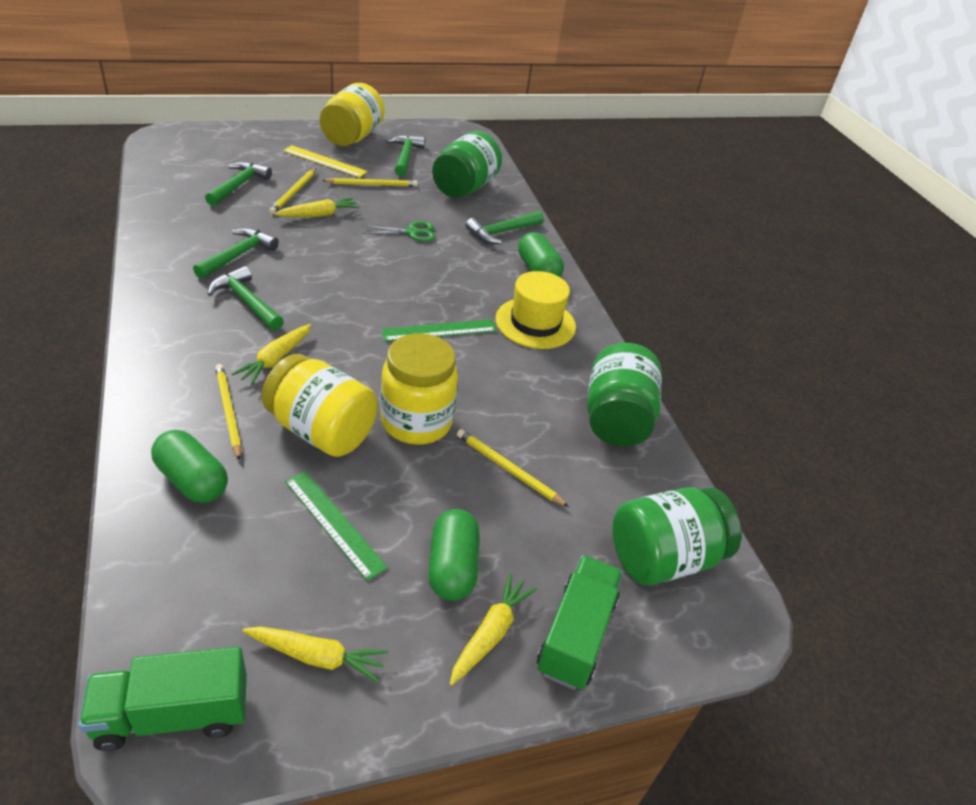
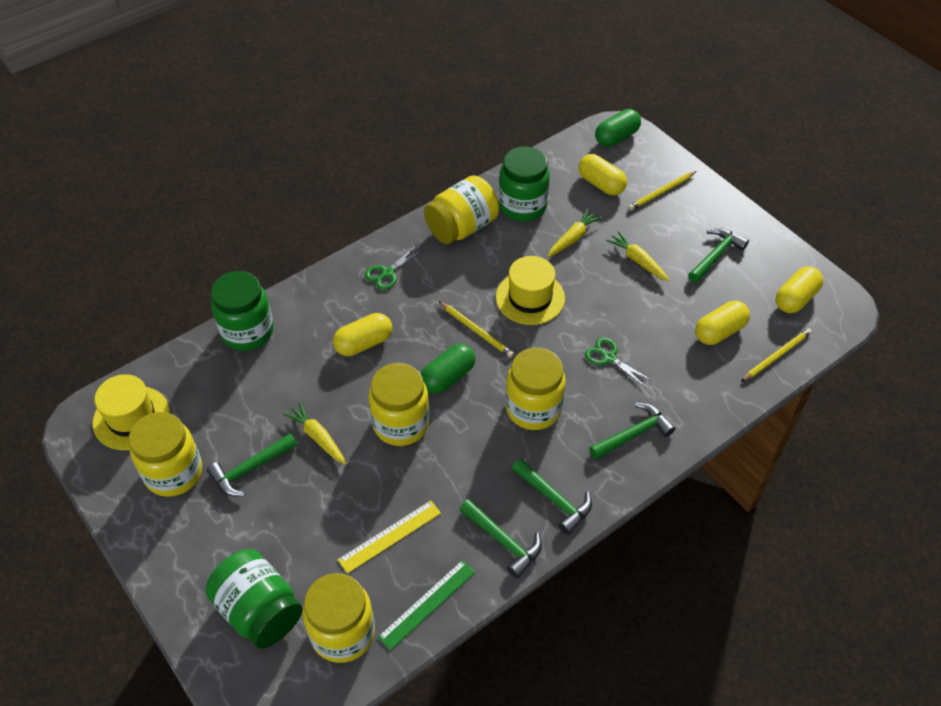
green capsule: 3 -> 2
green ruler: 2 -> 1
green scissors: 1 -> 2
green truck: 2 -> 0
yellow capsule: 0 -> 4
yellow carrot: 4 -> 3
yellow hat: 1 -> 2
yellow jar: 3 -> 5
yellow pencil: 4 -> 3

